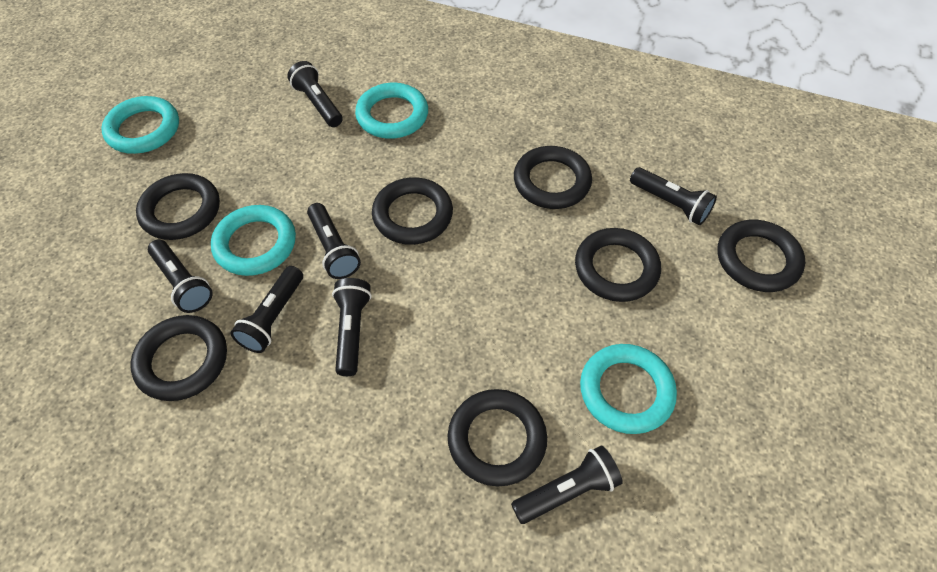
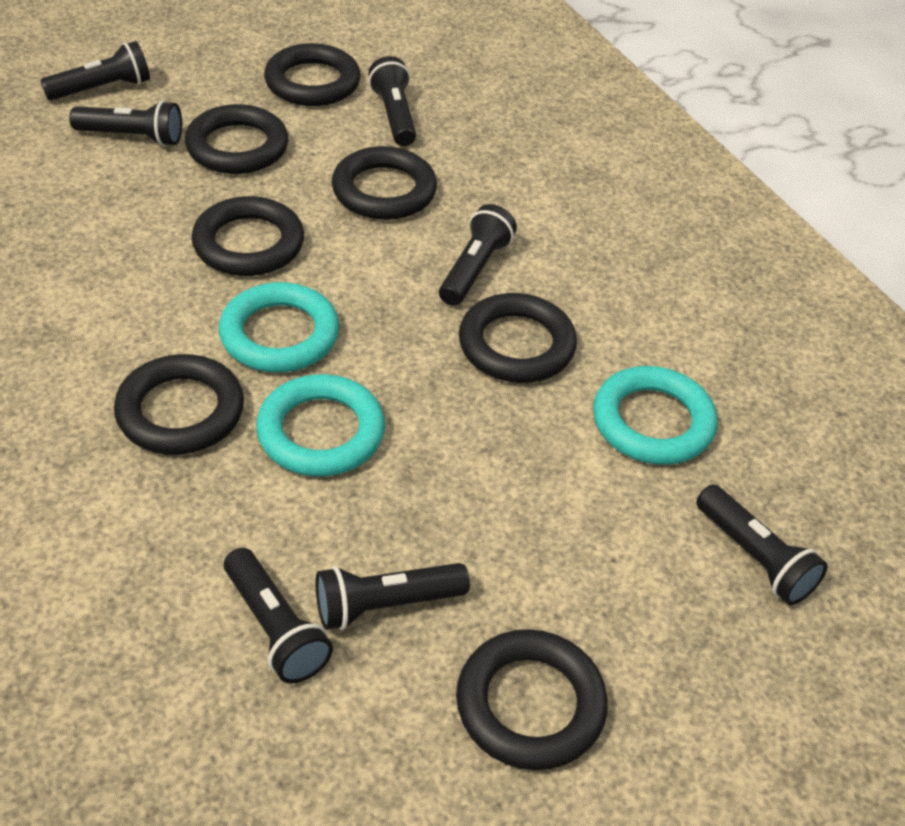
turquoise ring: 4 -> 3

